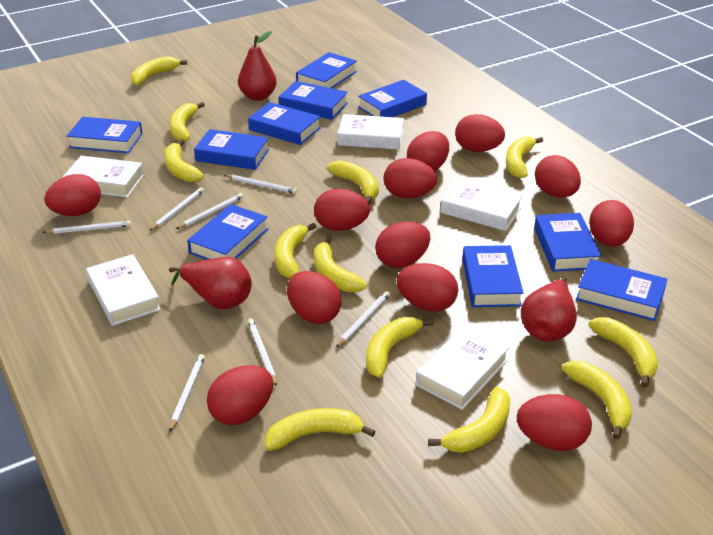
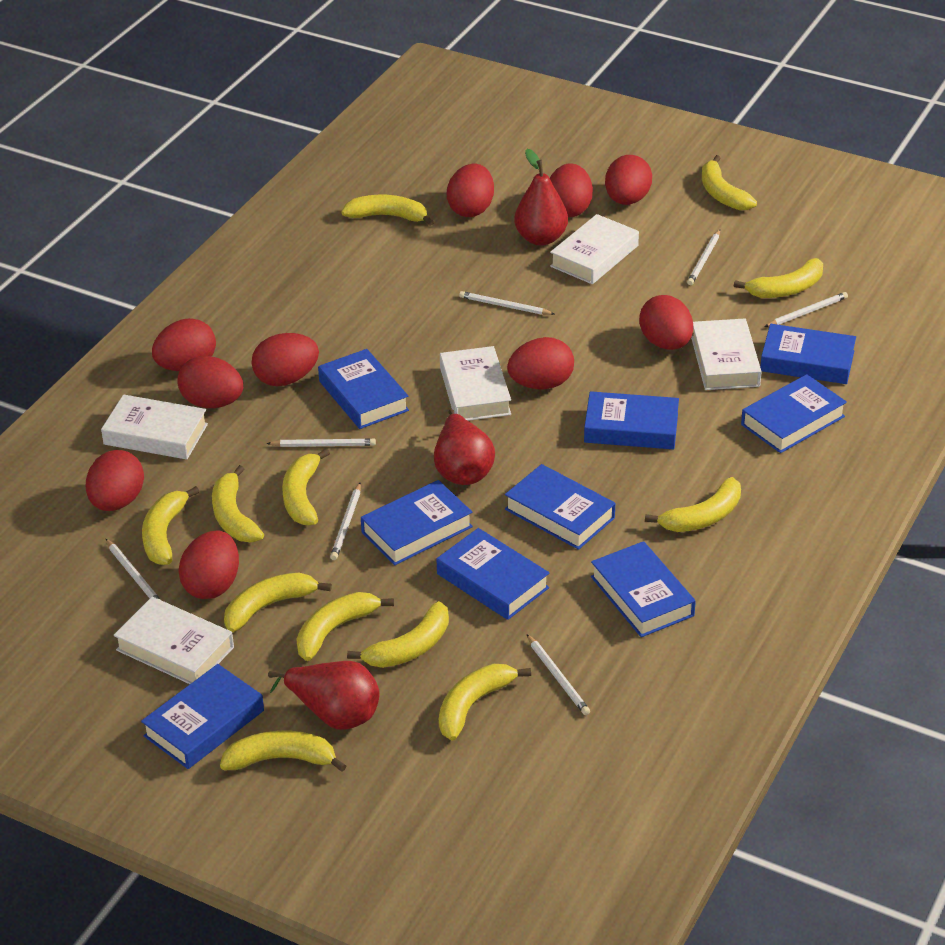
blue book: 10 -> 9
red egg: 12 -> 10

